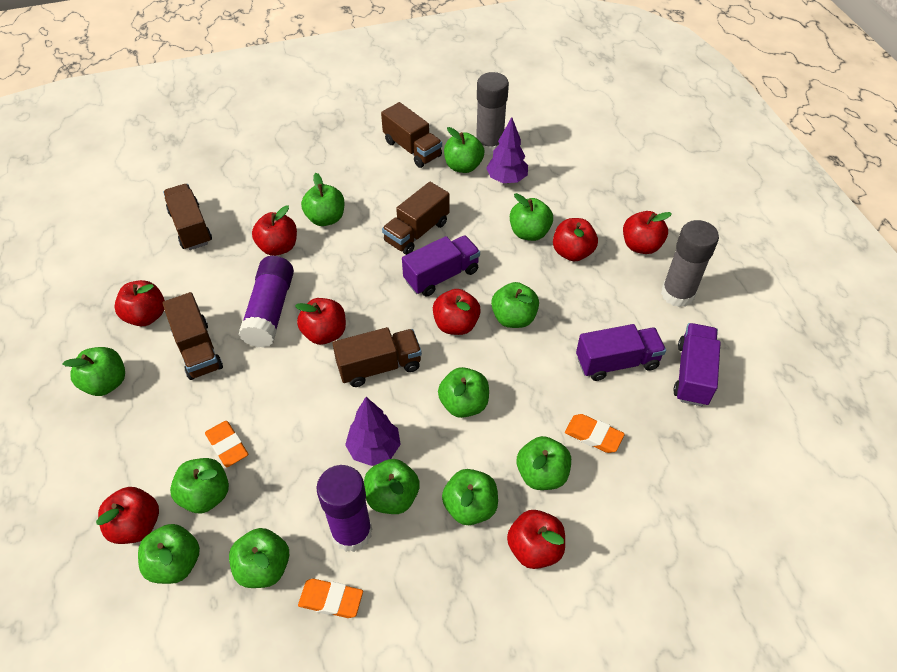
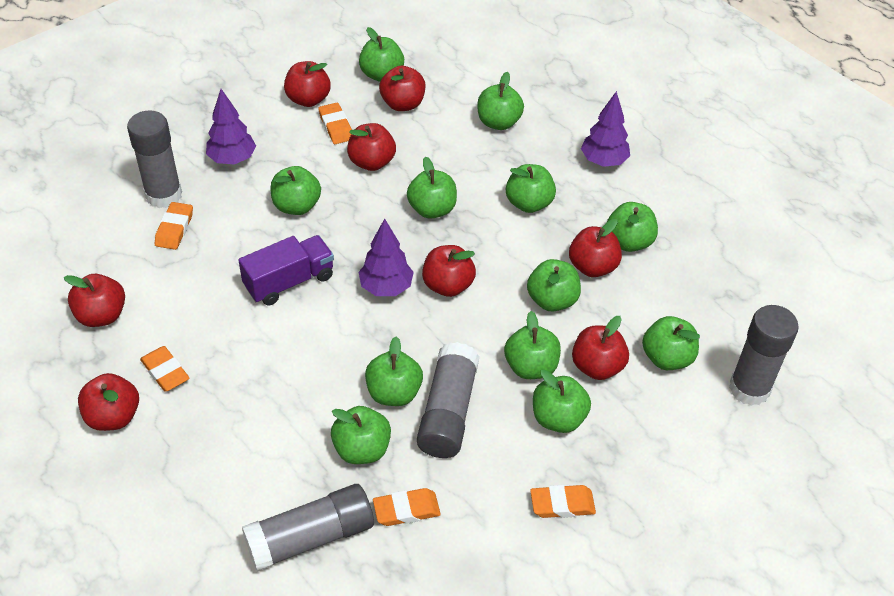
brown truck: 5 -> 0
grey glue stick: 2 -> 4
orange eraser: 3 -> 5
purple glue stick: 2 -> 0
purple tree: 2 -> 3
purple truck: 3 -> 1

